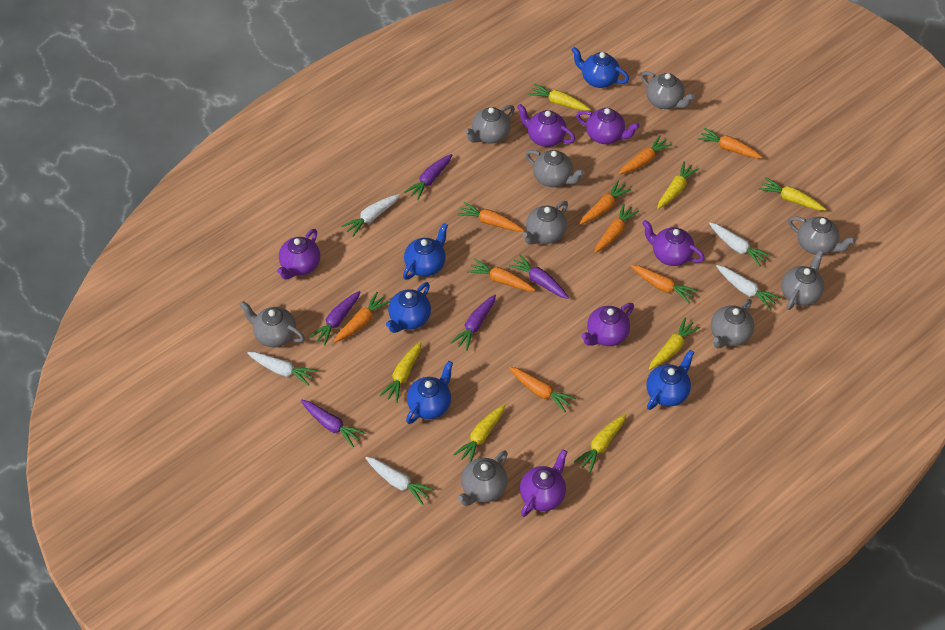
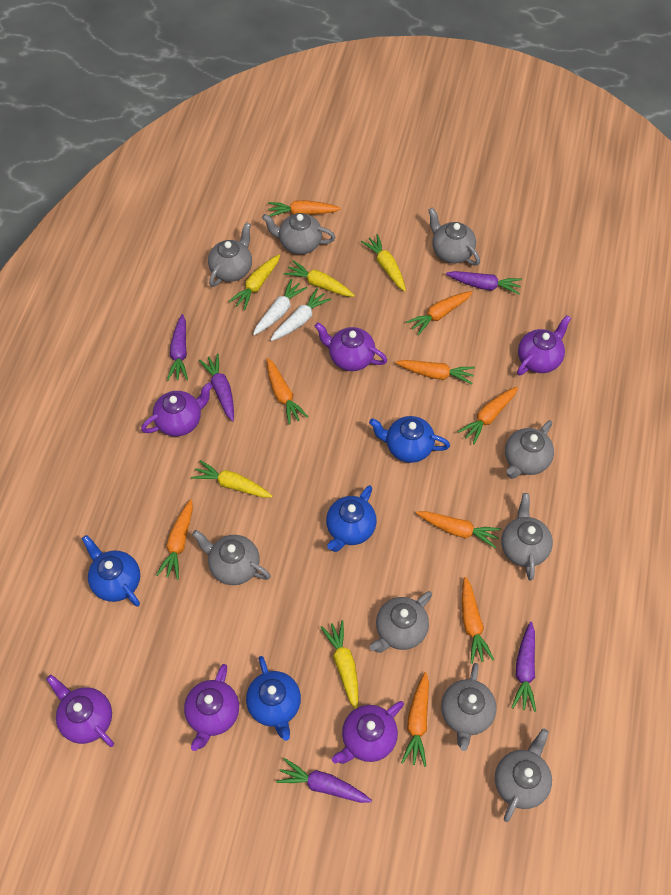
blue teapot: 5 -> 4
white carrot: 5 -> 2
yellow carrot: 7 -> 5

